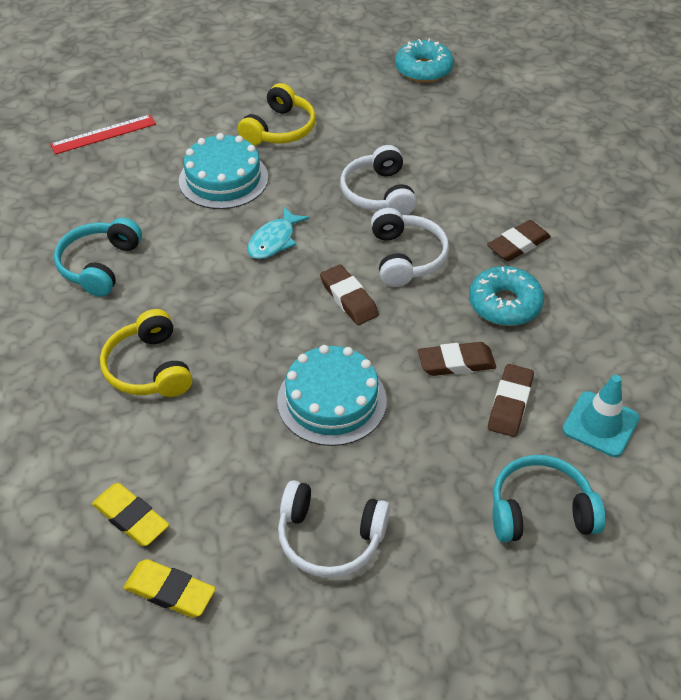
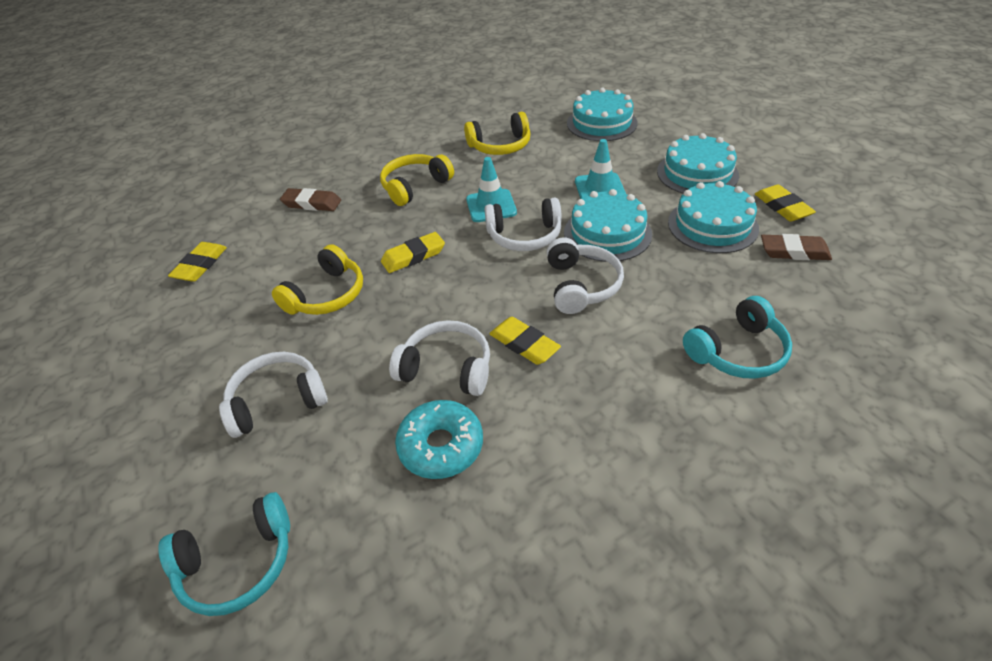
brown eraser: 4 -> 2
red ruler: 1 -> 0
turquoise cake: 2 -> 4
turquoise donut: 2 -> 1
turquoise fish: 1 -> 0
turquoise traffic cone: 1 -> 2
white headphones: 3 -> 4
yellow eraser: 2 -> 4
yellow headphones: 2 -> 3

